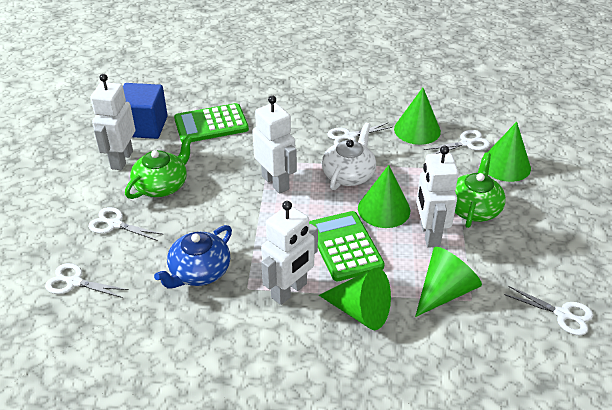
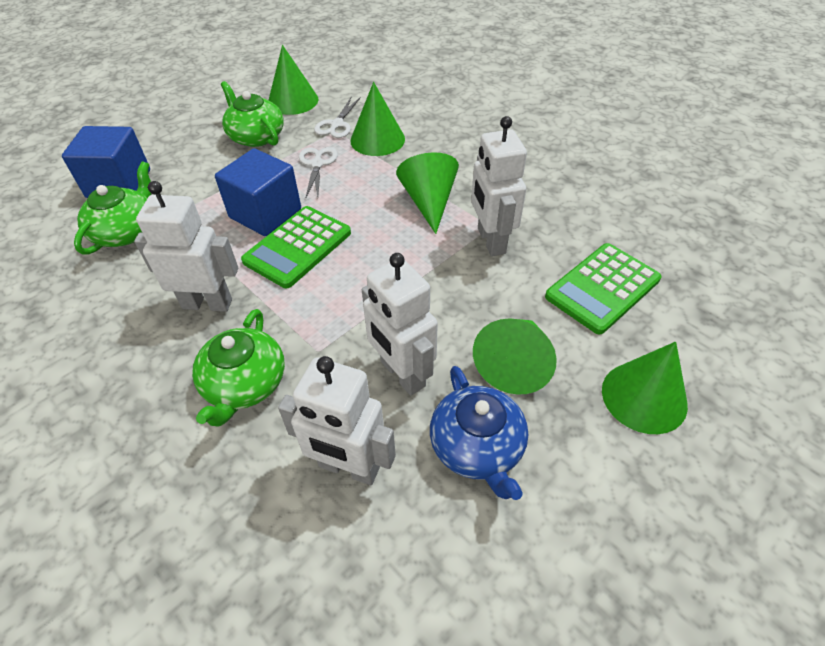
blue cube: 1 -> 2
green teapot: 2 -> 3
white scissors: 5 -> 2
white teapot: 1 -> 0

